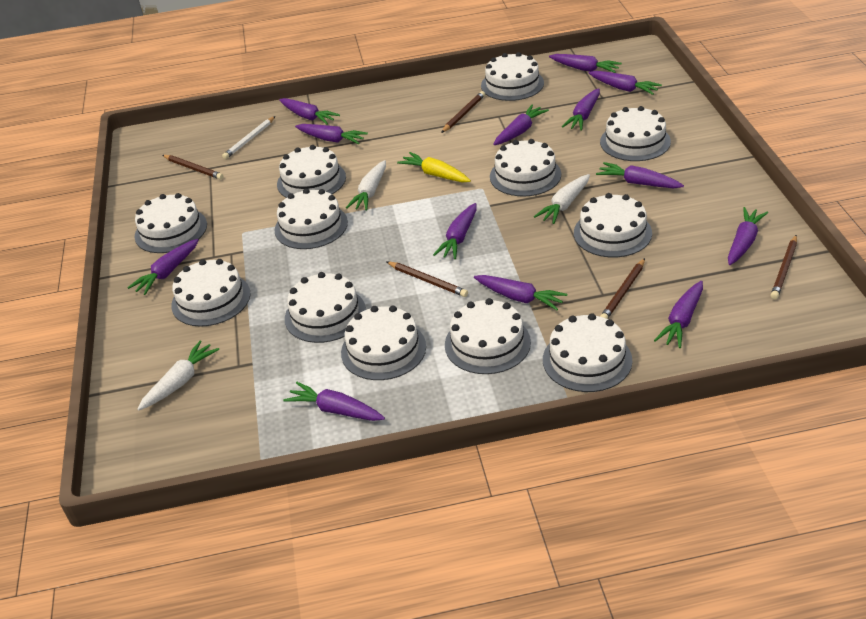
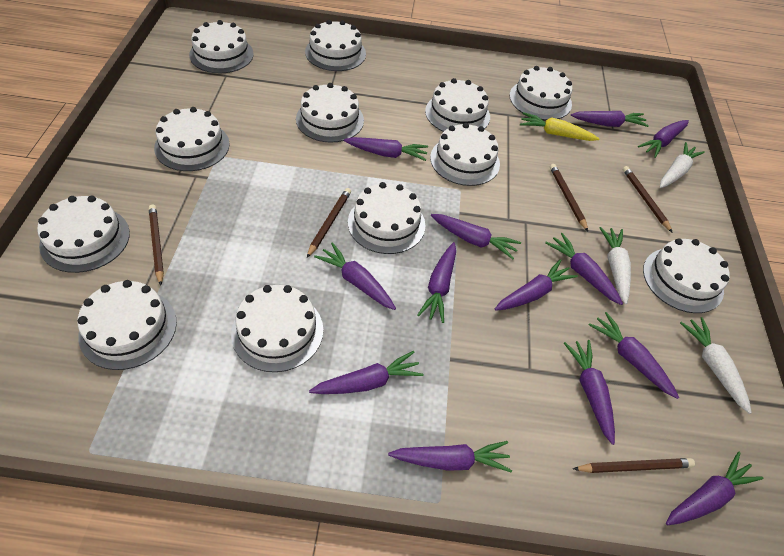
white pencil: 1 -> 0

